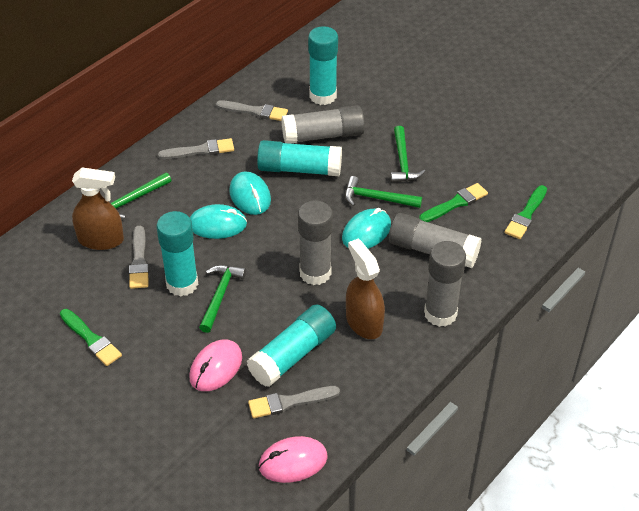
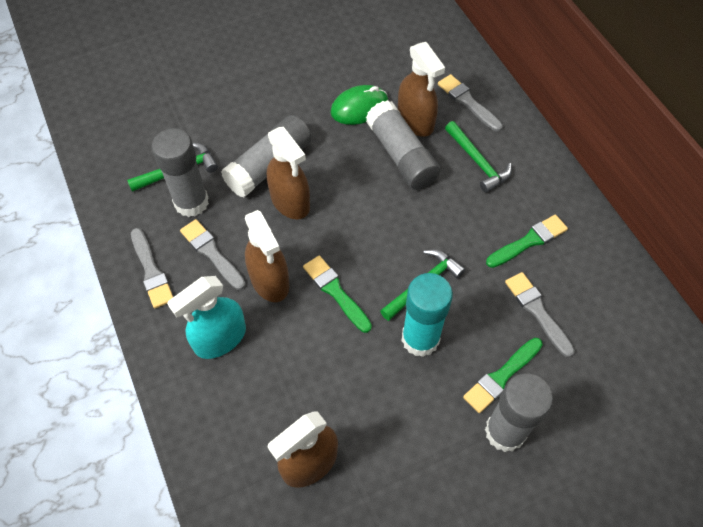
brown spray bottle: 2 -> 4
green hammer: 4 -> 3
green mouse: 0 -> 1
pink mouse: 2 -> 0
turquoise glue stick: 4 -> 1
turquoise mouse: 3 -> 0
turquoise spray bottle: 0 -> 1

